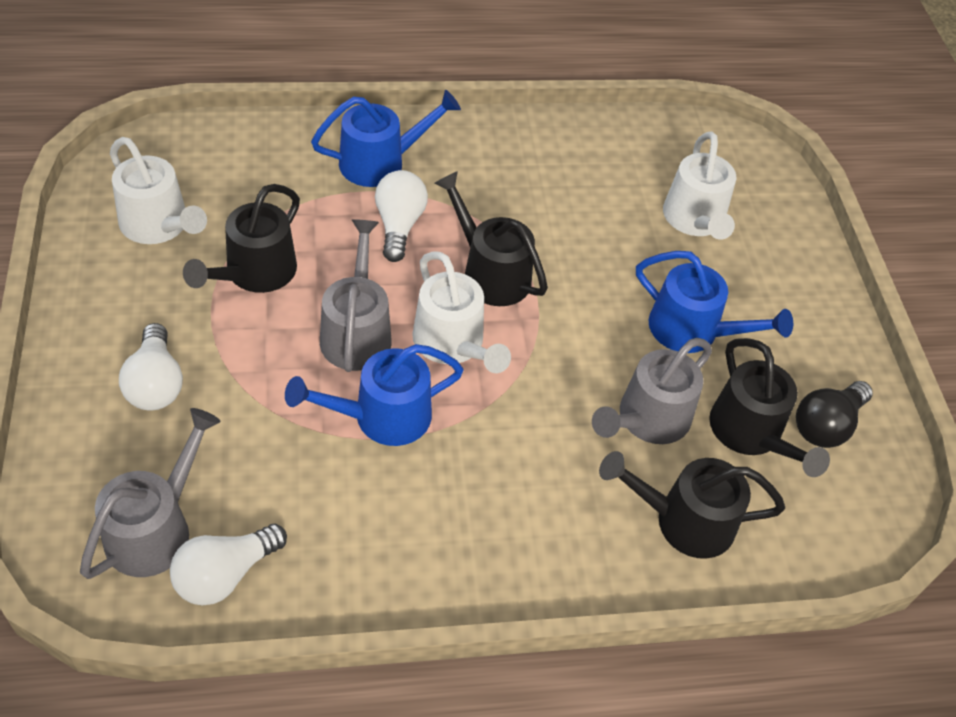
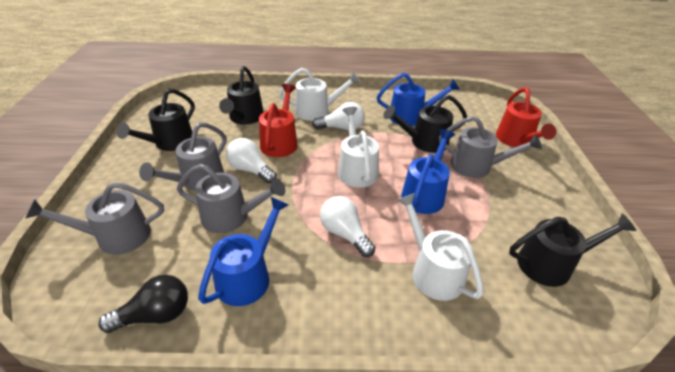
grey watering can: 3 -> 4
red watering can: 0 -> 2

